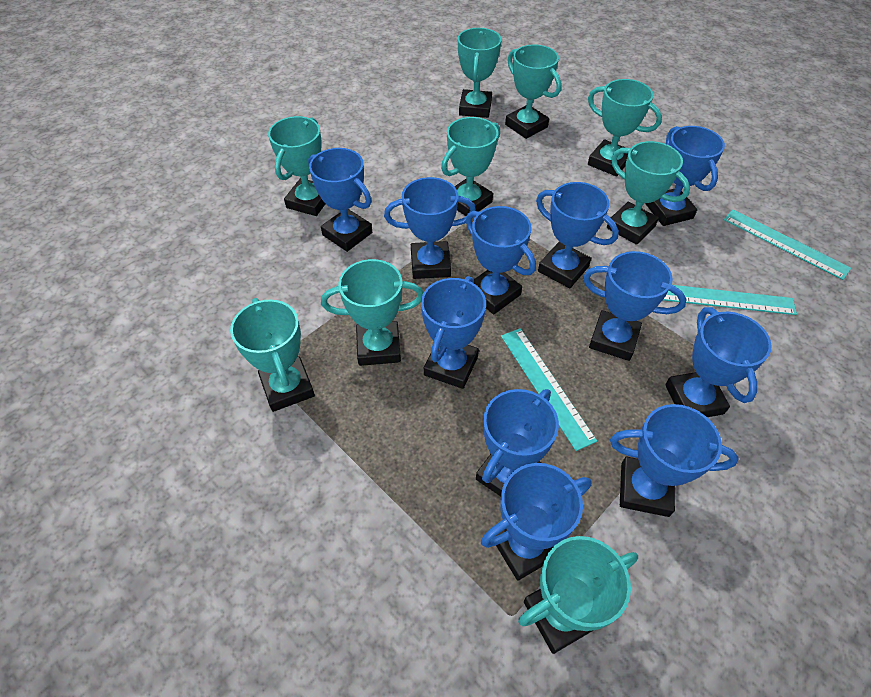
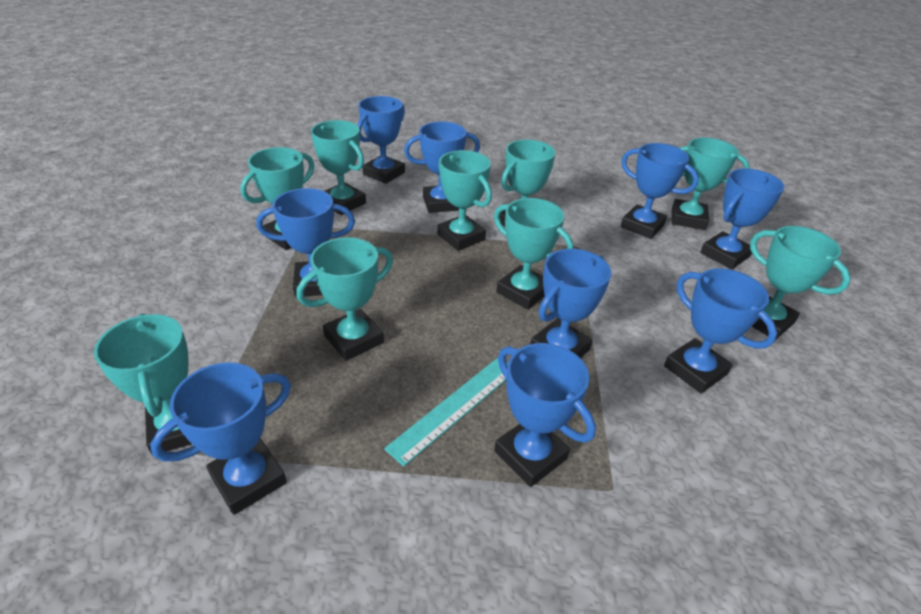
blue trophy: 11 -> 9
turquoise ruler: 3 -> 1

